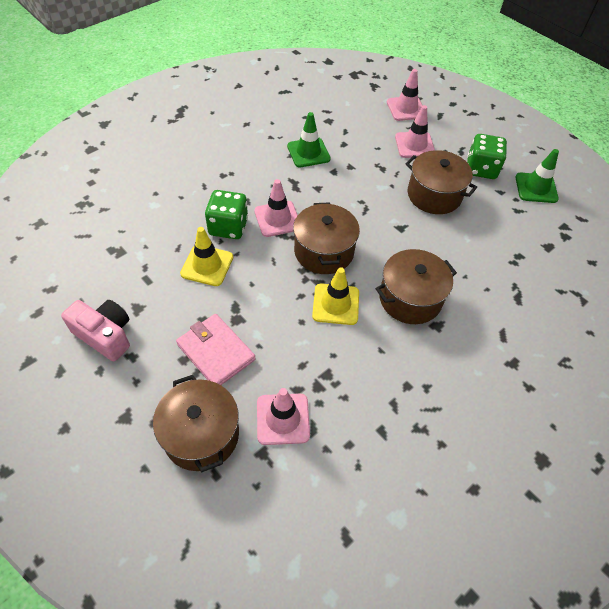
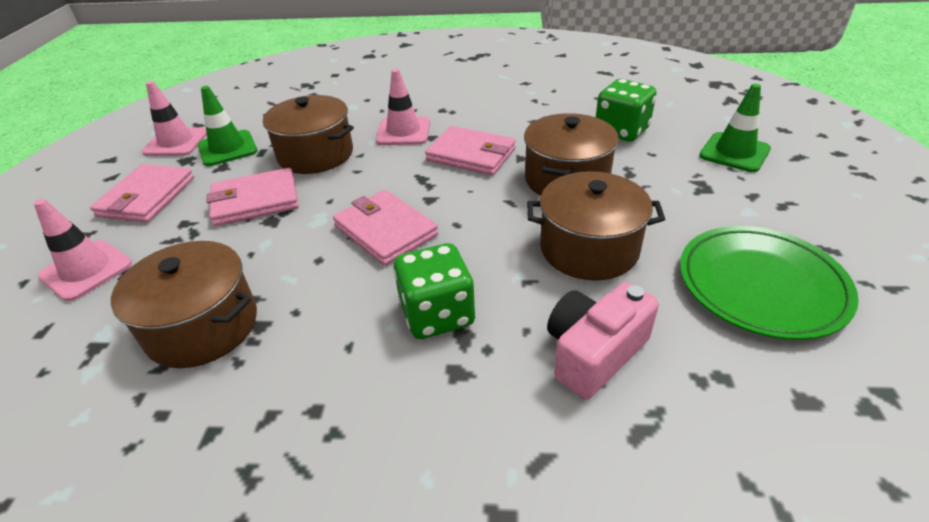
green plate: 0 -> 1
pink traffic cone: 4 -> 3
pink wallet: 1 -> 4
yellow traffic cone: 2 -> 0

